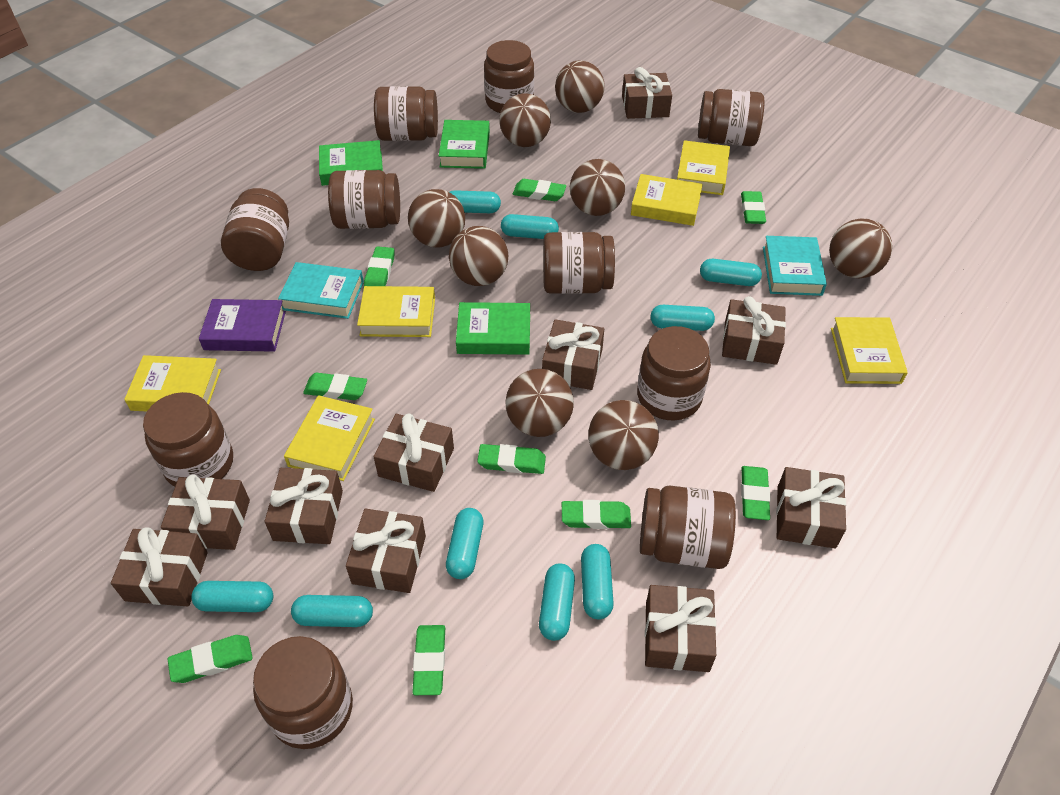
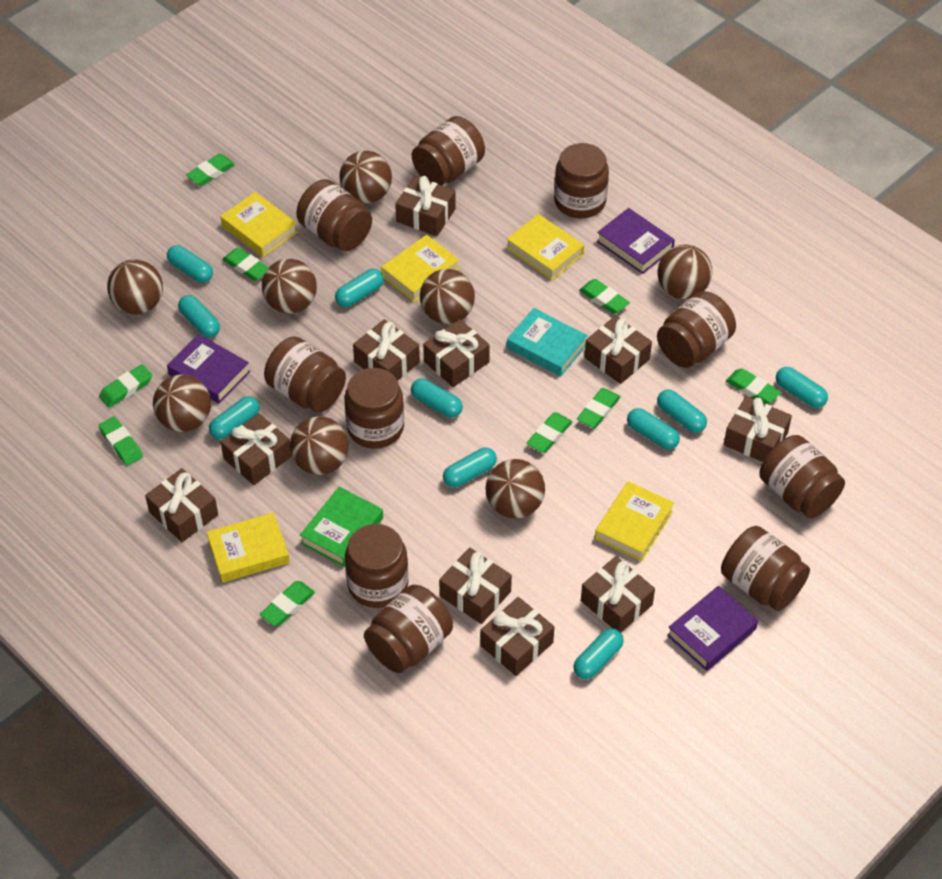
green book: 3 -> 1
purple book: 1 -> 3
turquoise book: 2 -> 1
turquoise capsule: 9 -> 10
yellow book: 6 -> 5

